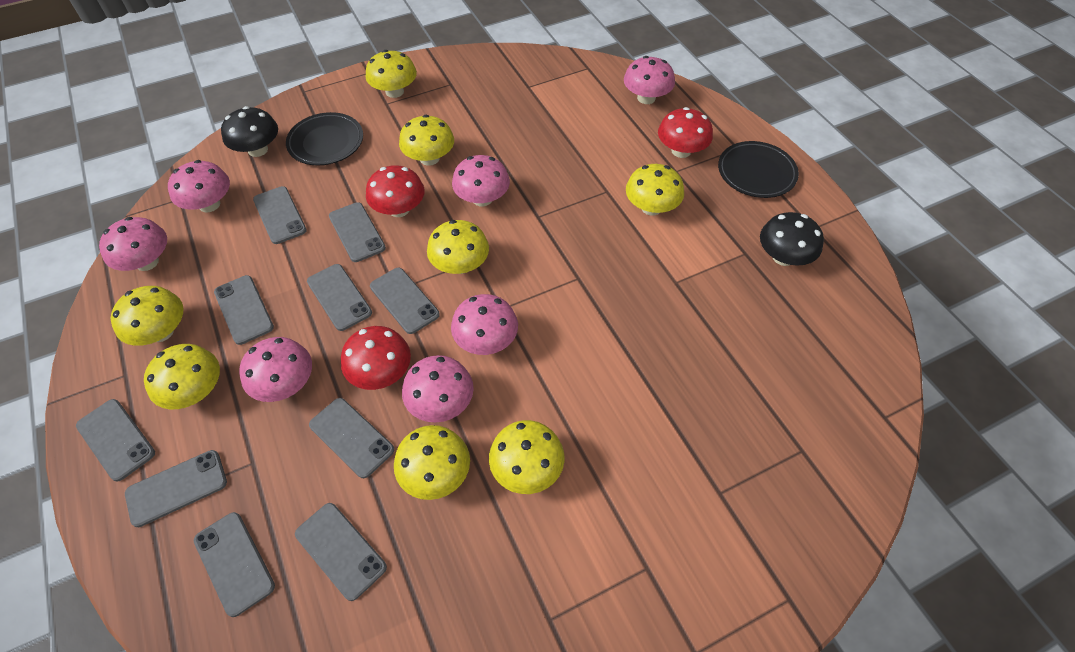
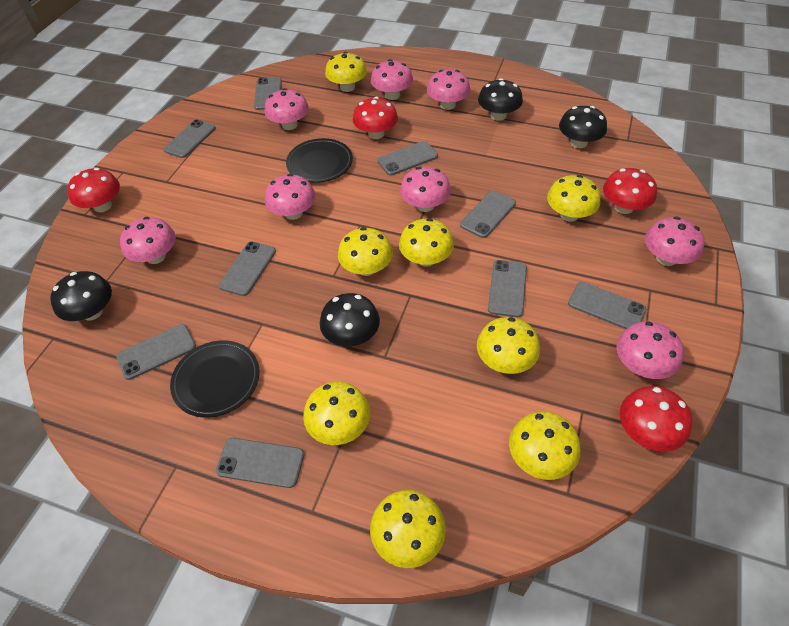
black mushroom: 2 -> 4
grey phone: 10 -> 9
pink mushroom: 7 -> 8
red mushroom: 3 -> 4

